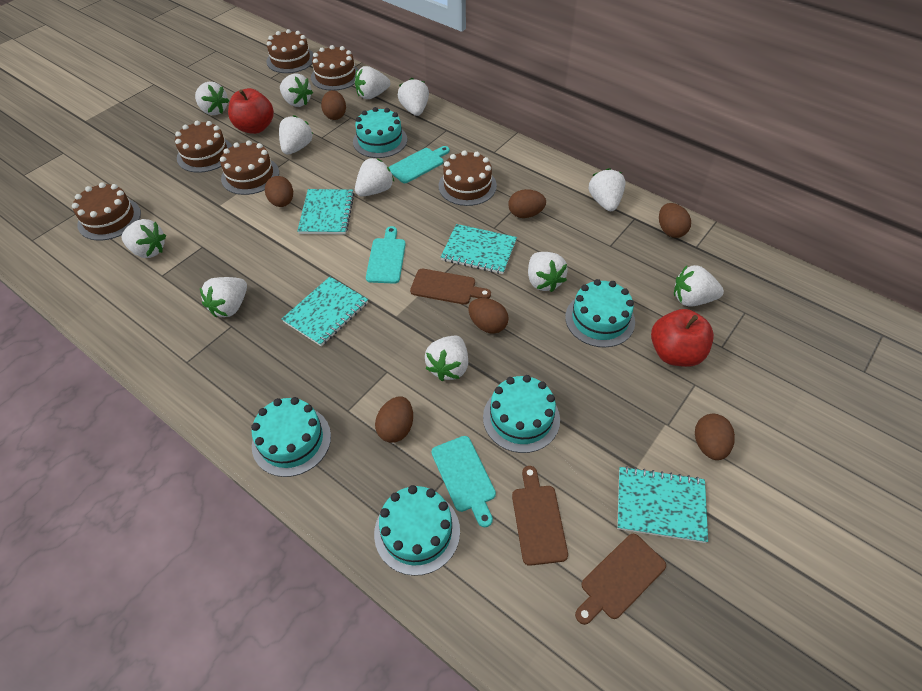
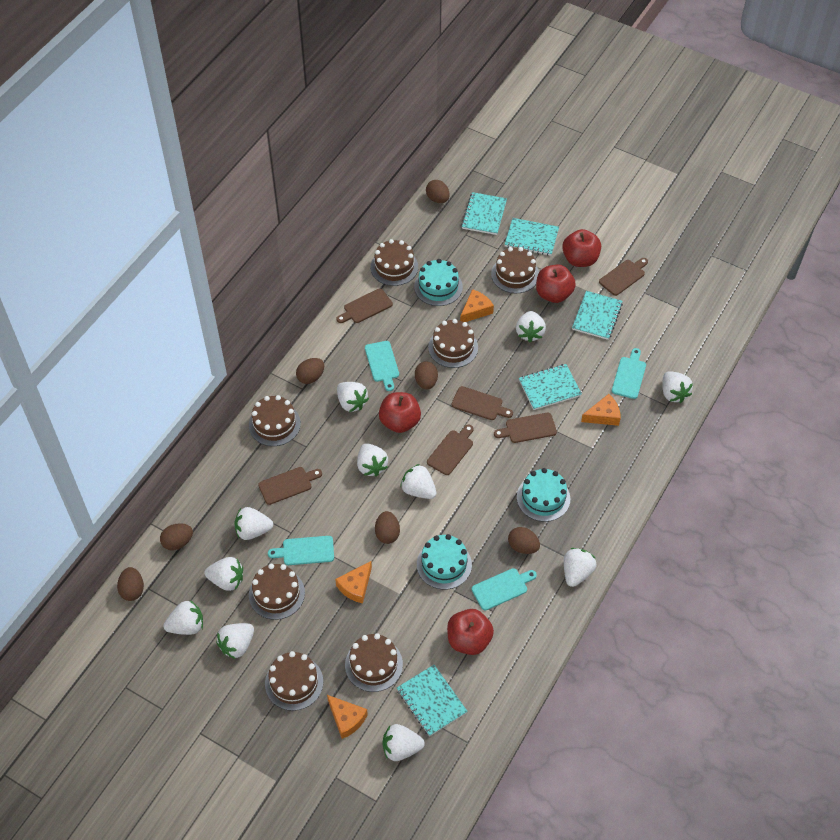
brown cake: 6 -> 7
brown cutting board: 3 -> 6
orange cheese: 0 -> 4
red apple: 2 -> 4
turquoise cake: 5 -> 3
turquoise cutting board: 3 -> 4
turquoise notebook: 4 -> 5
white strawberry: 12 -> 11

